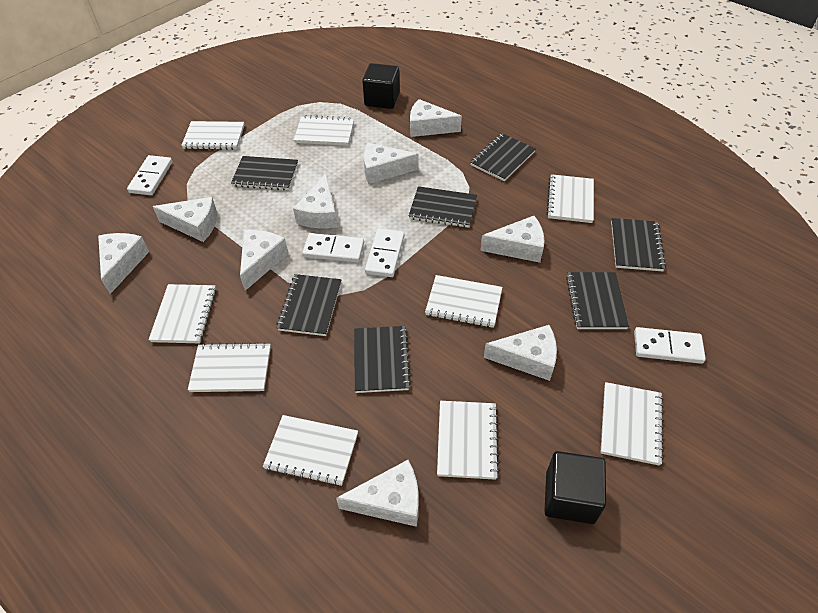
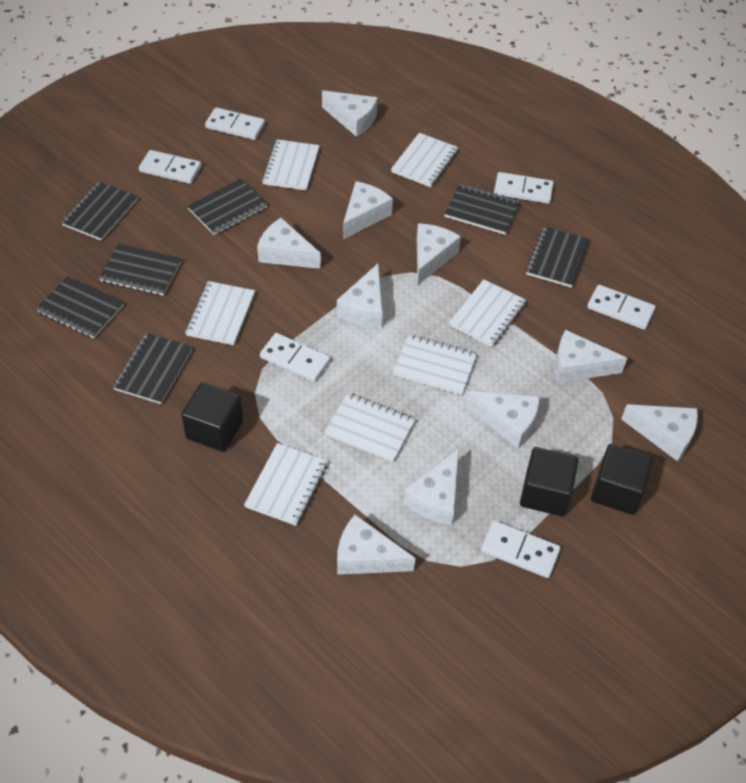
black cube: 2 -> 3
white cheese: 9 -> 10
white domino: 4 -> 6
white notebook: 9 -> 7

